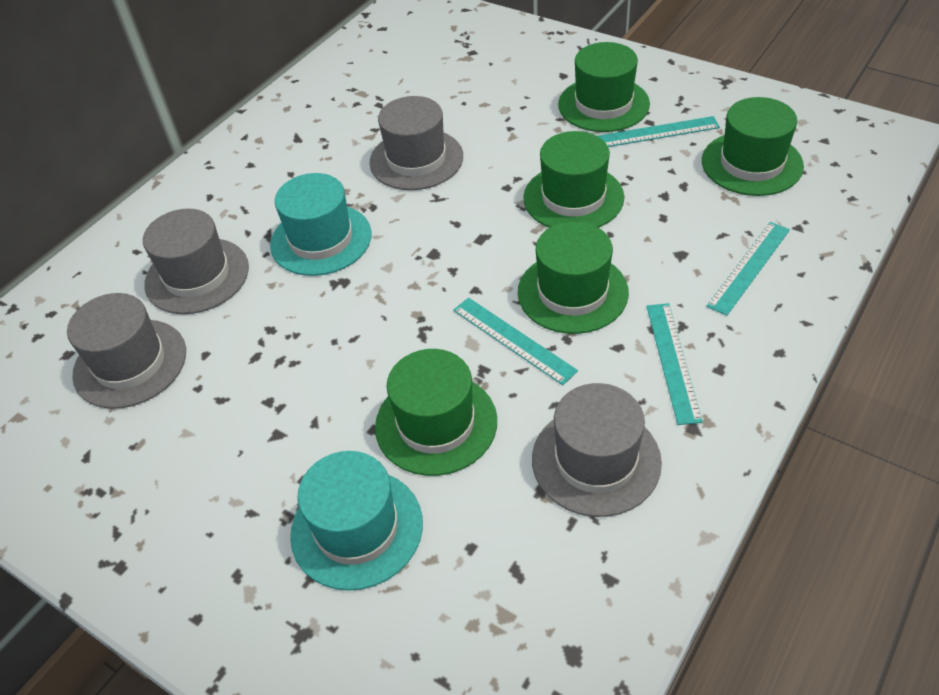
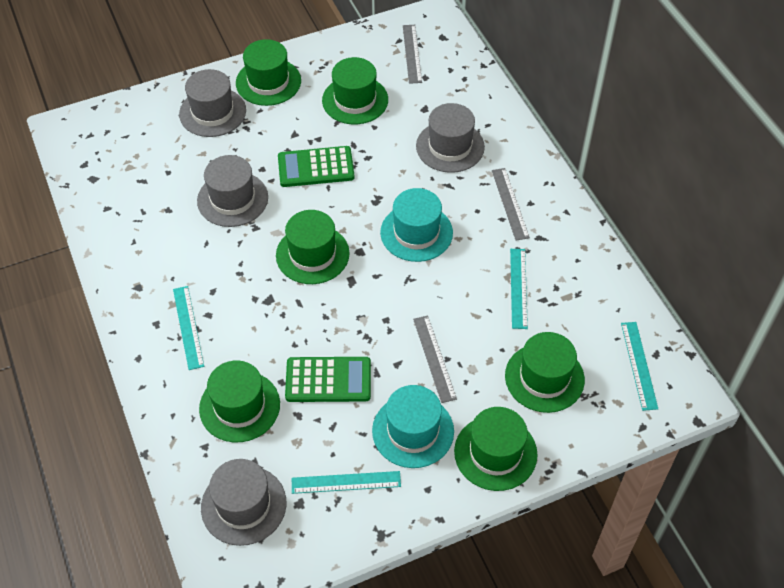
green calculator: 0 -> 2
green hat: 5 -> 6
grey ruler: 0 -> 3

